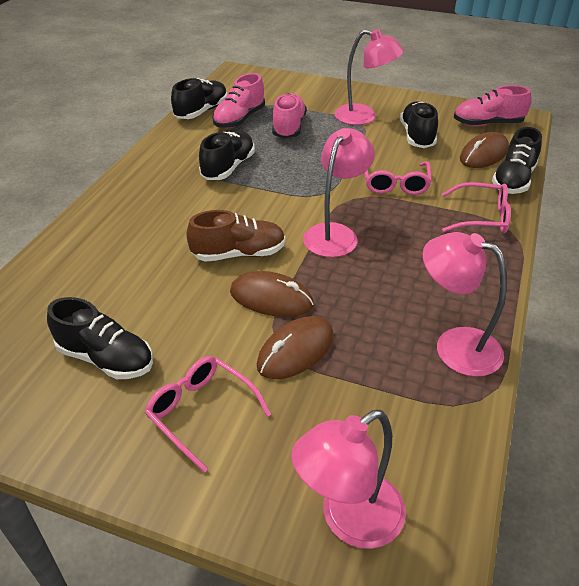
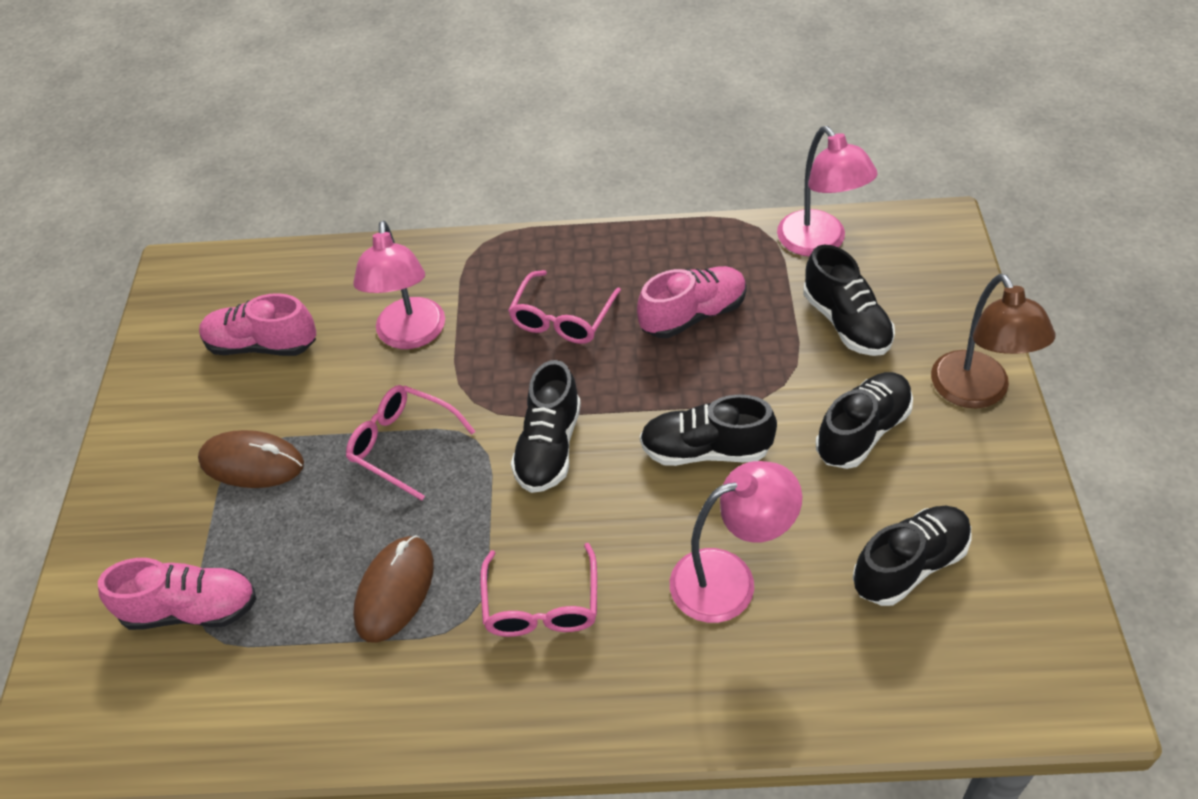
brown lamp: 0 -> 1
brown mouse: 3 -> 2
brown shoe: 1 -> 0
pink lamp: 4 -> 3

